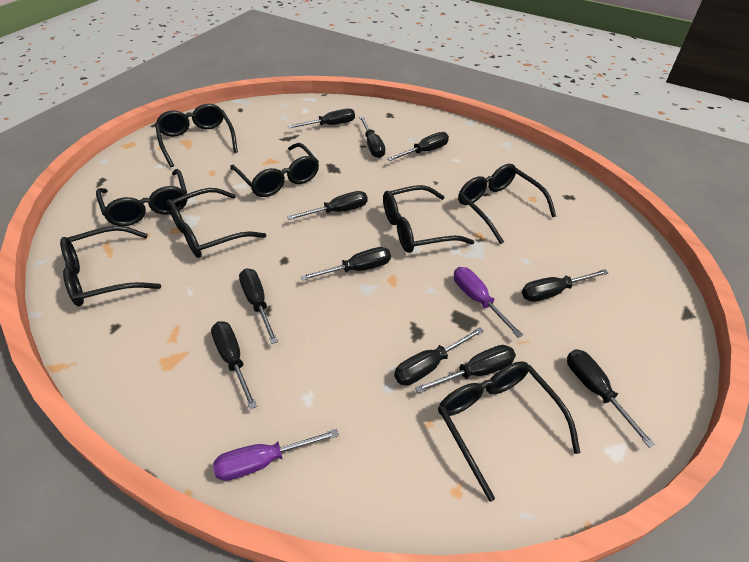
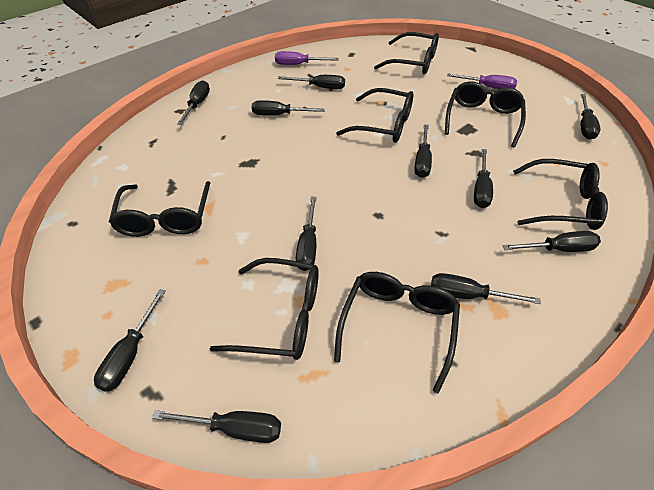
black glasses: 8 -> 7

